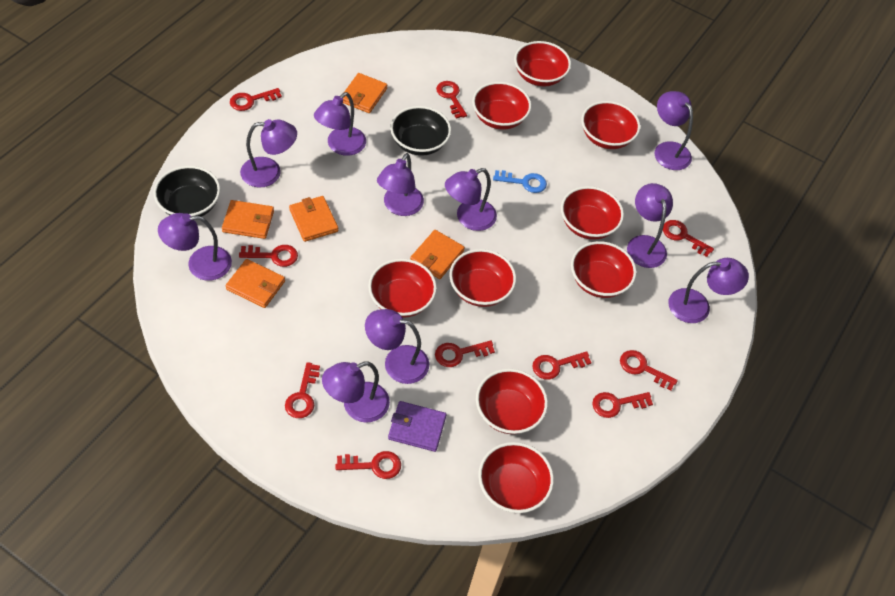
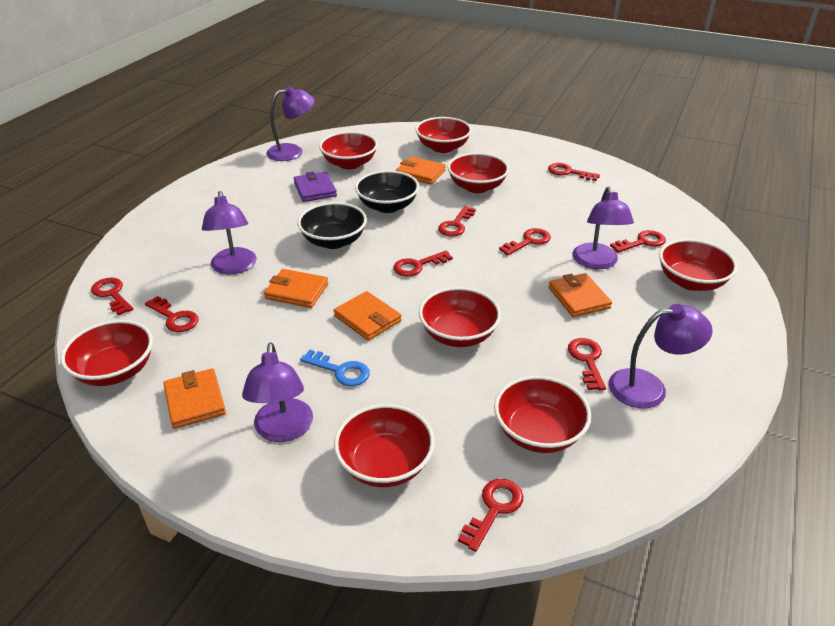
purple lamp: 10 -> 5
red bowl: 9 -> 8
red key: 10 -> 9

